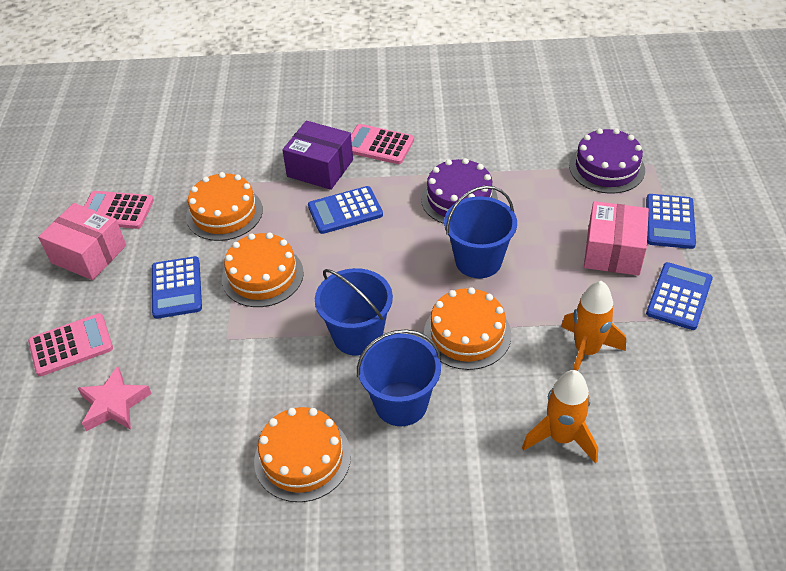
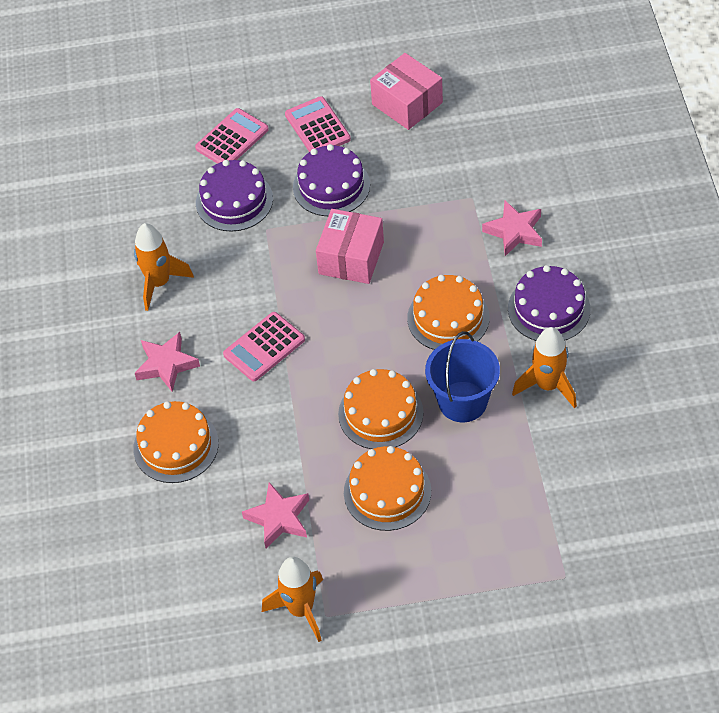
blue bucket: 3 -> 1
blue calculator: 4 -> 0
orange rocket: 2 -> 3
pink star: 1 -> 3
purple box: 1 -> 0
purple cake: 2 -> 3

